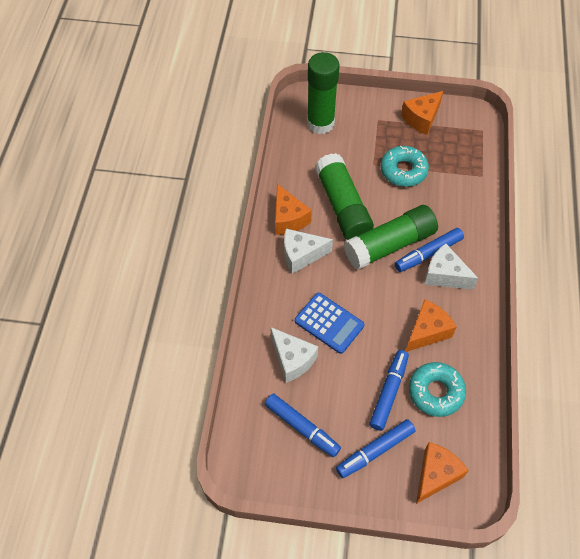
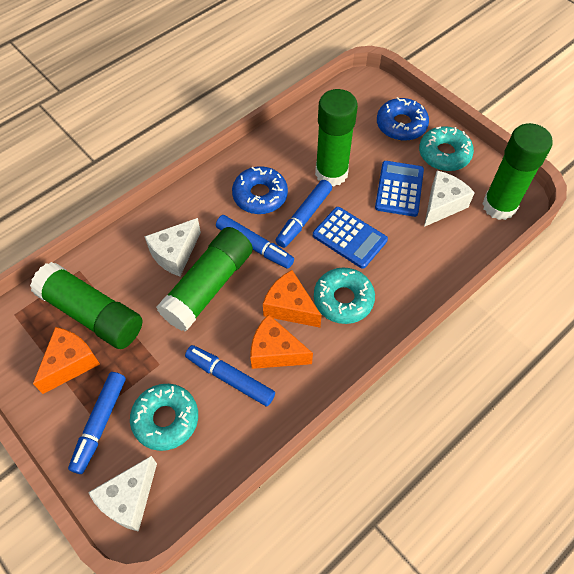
blue calculator: 1 -> 2
blue donut: 0 -> 2
green glue stick: 3 -> 4
orange cheese: 4 -> 3
turquoise donut: 2 -> 3

